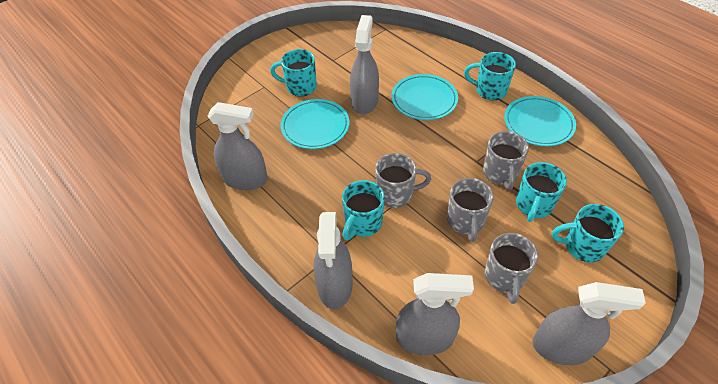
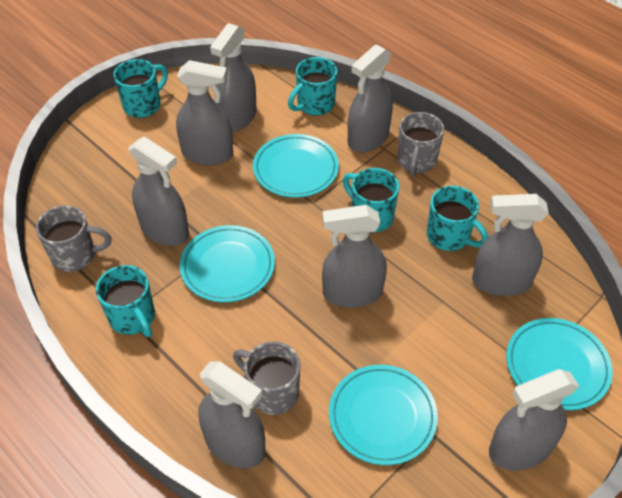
grey mug: 4 -> 3
grey spray bottle: 5 -> 8
turquoise plate: 3 -> 4

